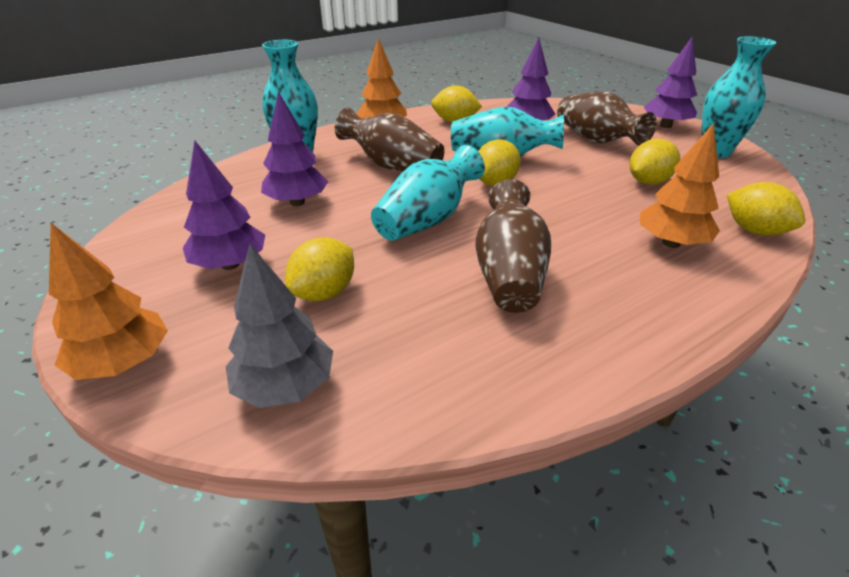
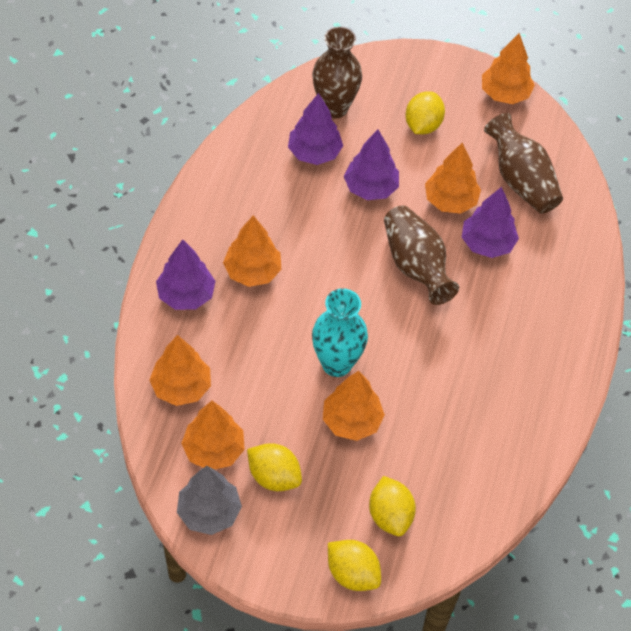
orange tree: 3 -> 6
turquoise vase: 4 -> 1
yellow lemon: 5 -> 4

